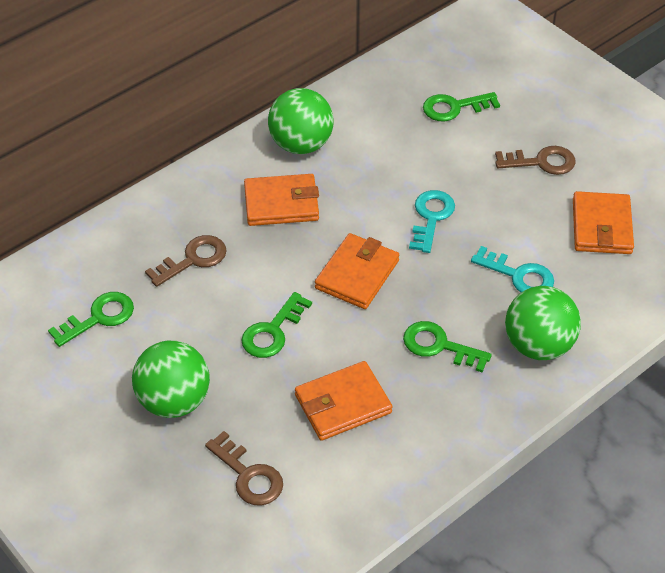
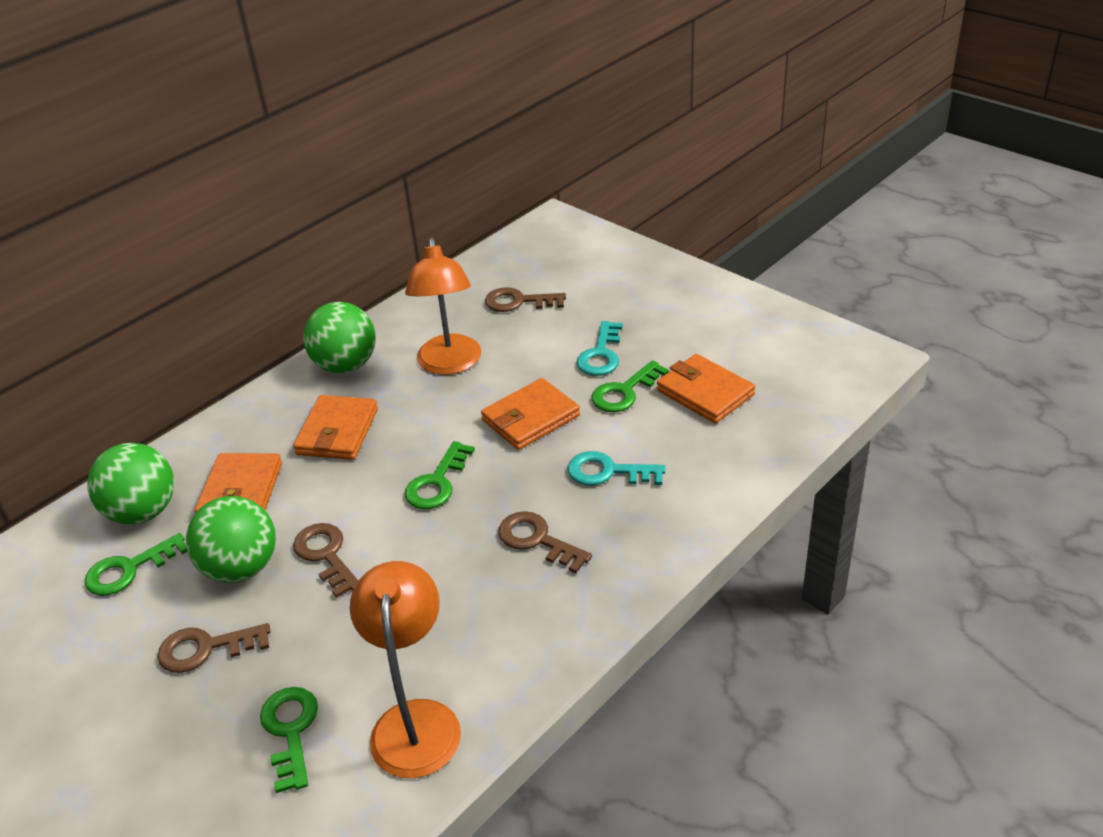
brown key: 3 -> 4
orange lamp: 0 -> 2

